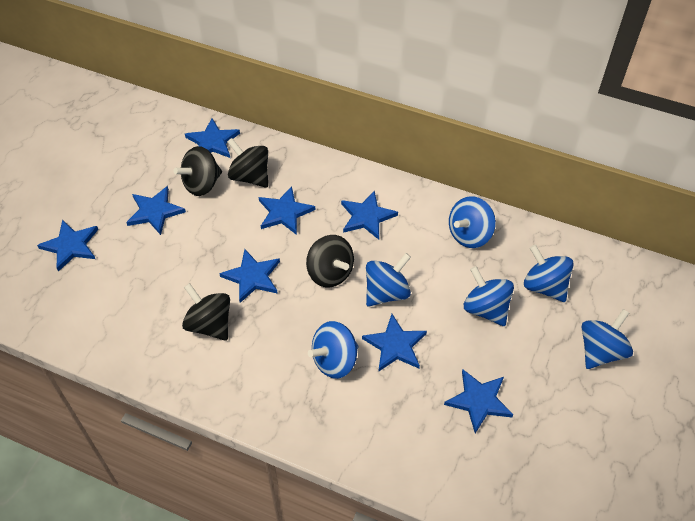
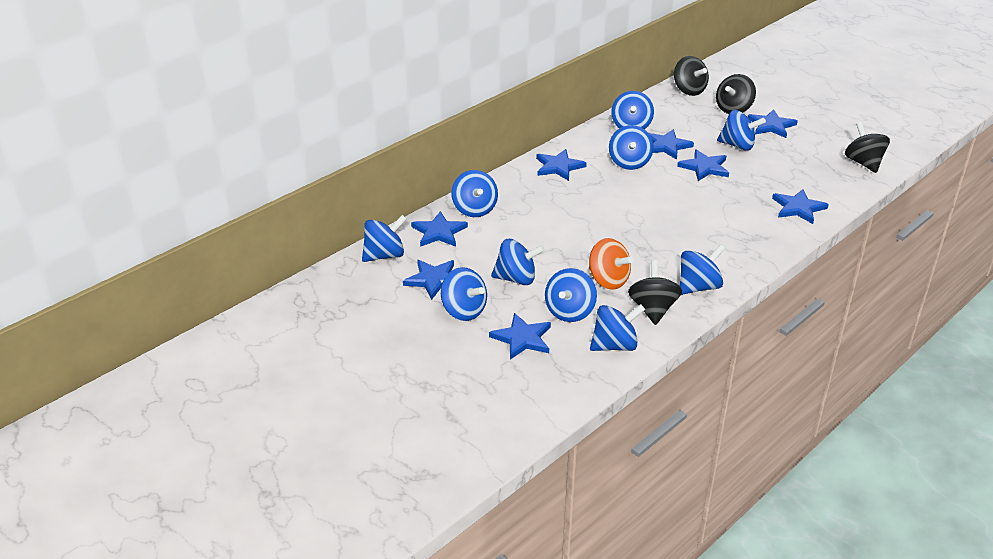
blue spinning top: 6 -> 10
orange spinning top: 0 -> 1

